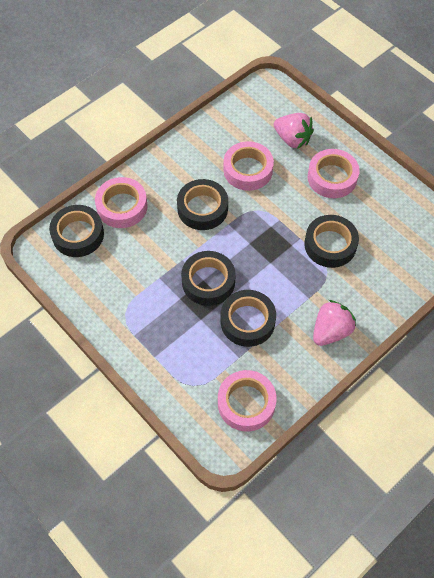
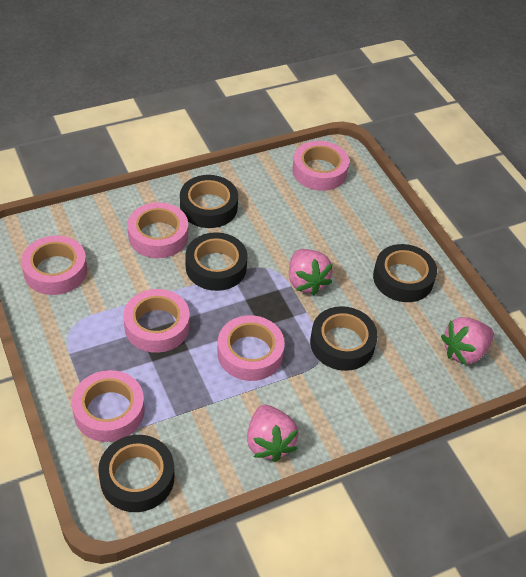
pink strawberry: 2 -> 3
pink tape: 4 -> 6

